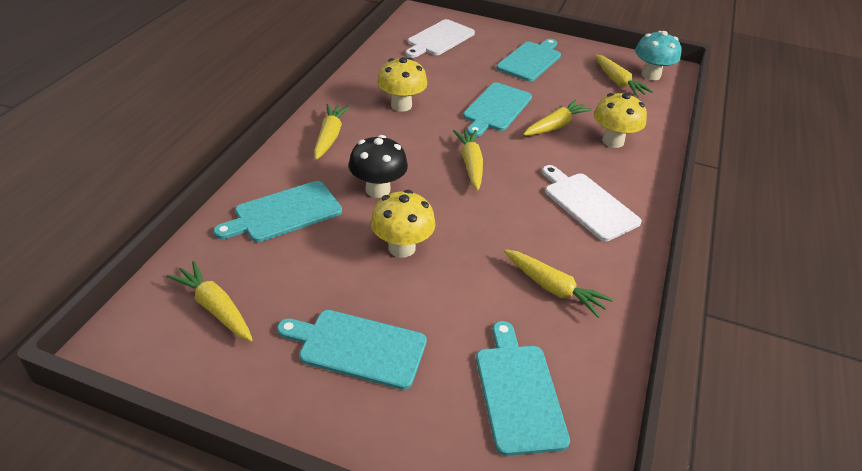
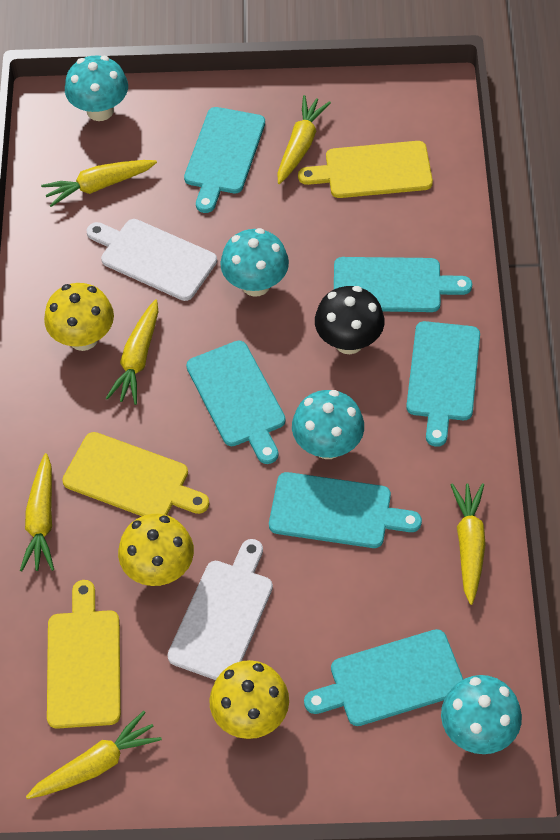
turquoise cutting board: 5 -> 6
turquoise mushroom: 1 -> 4
yellow cutting board: 0 -> 3

